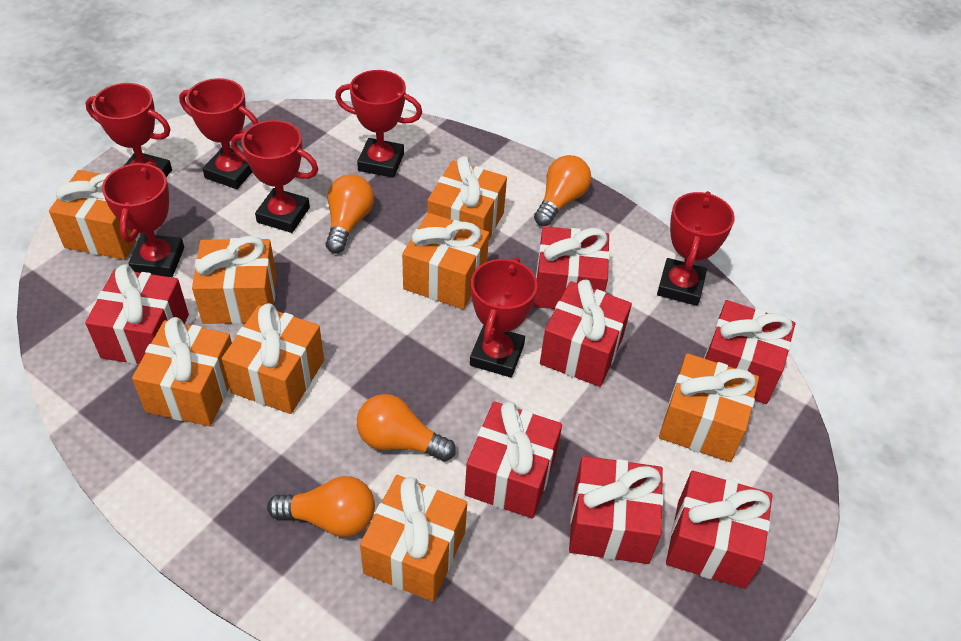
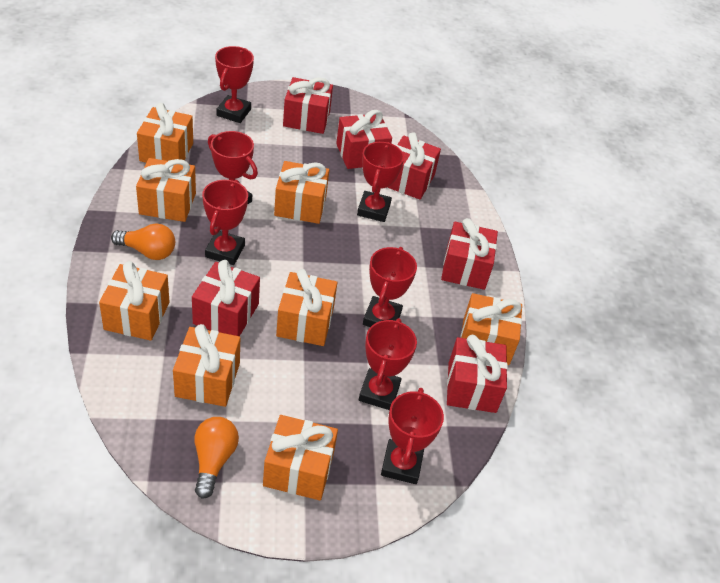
orange light bulb: 4 -> 2
red gift: 7 -> 6

